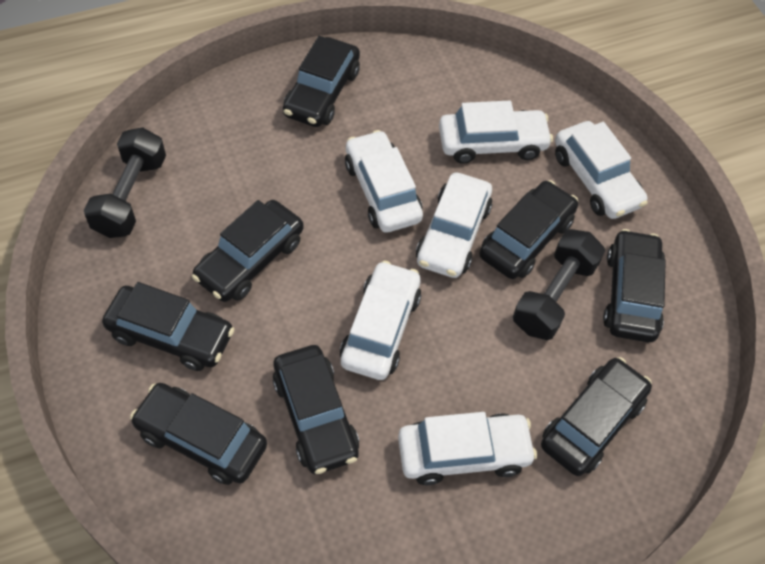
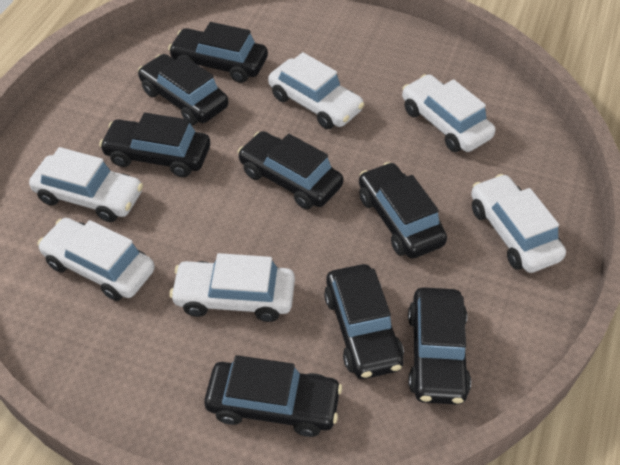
black dumbbell: 2 -> 0

